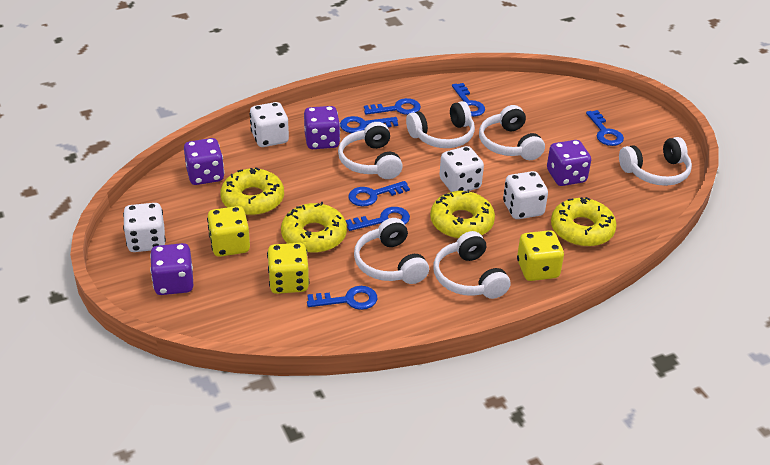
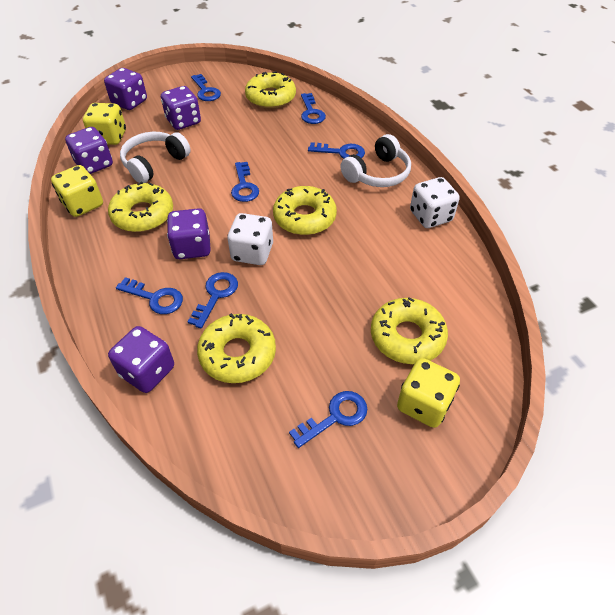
purple dice: 4 -> 5
white dice: 4 -> 2
white headphones: 6 -> 2
yellow donut: 4 -> 5

